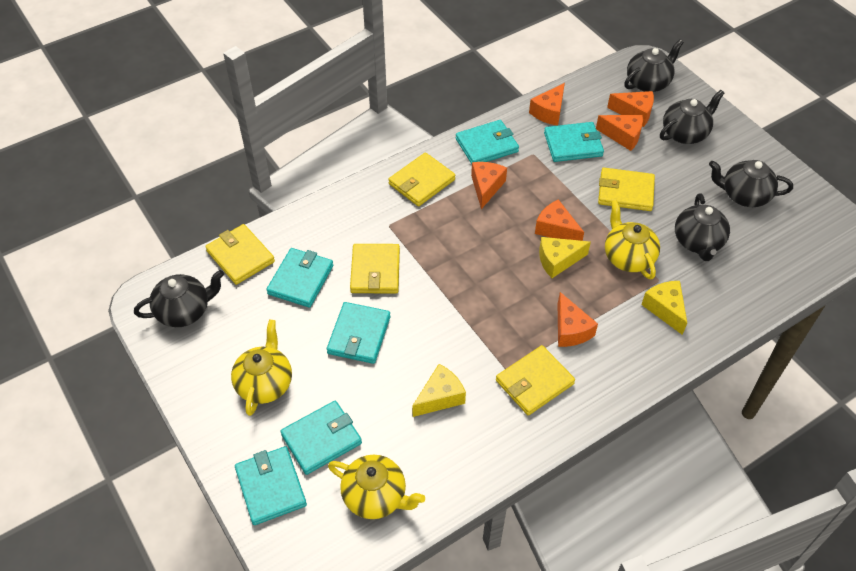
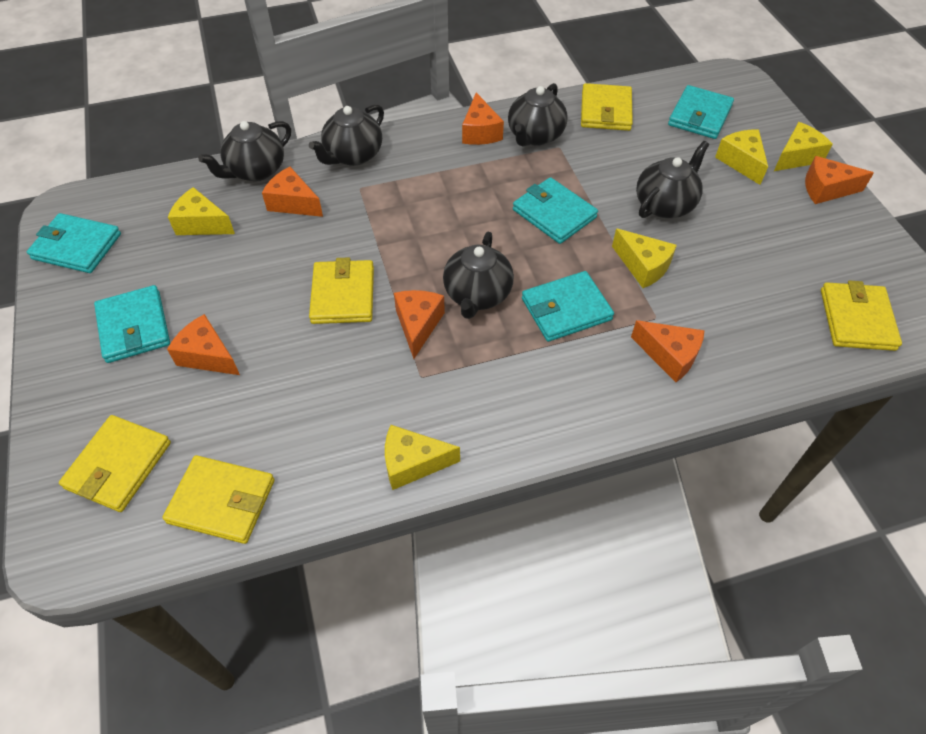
turquoise wallet: 6 -> 5
yellow cheese: 3 -> 5
yellow teapot: 3 -> 0

